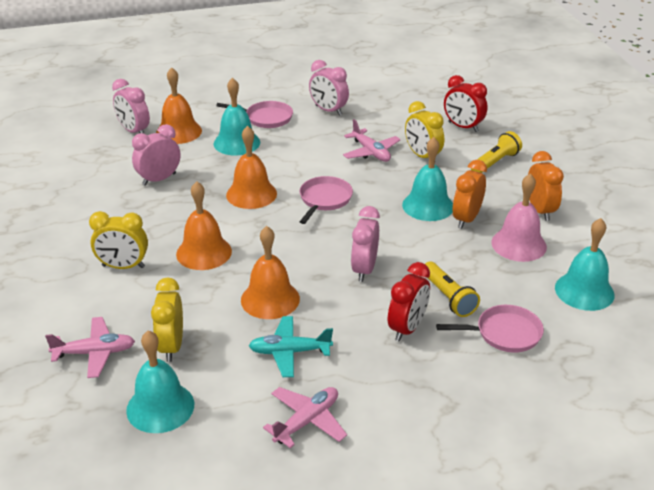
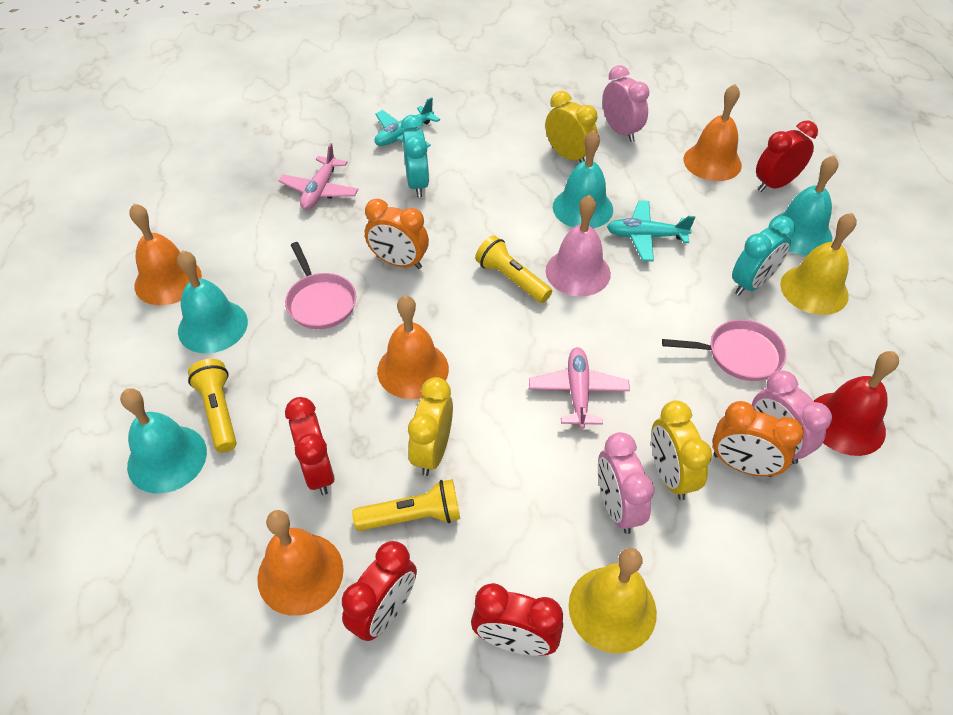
pink clock: 4 -> 3
pink pan: 3 -> 2
pink plane: 3 -> 2
red bell: 0 -> 1
red clock: 2 -> 4
turquoise clock: 0 -> 2
turquoise plane: 1 -> 2
yellow bell: 0 -> 2
yellow flashlight: 2 -> 3

